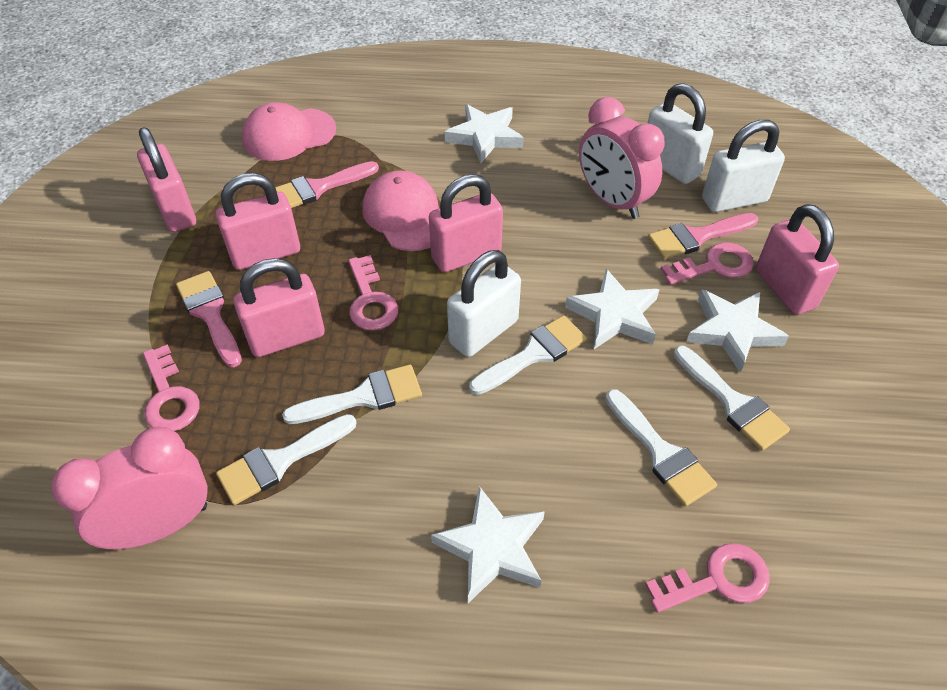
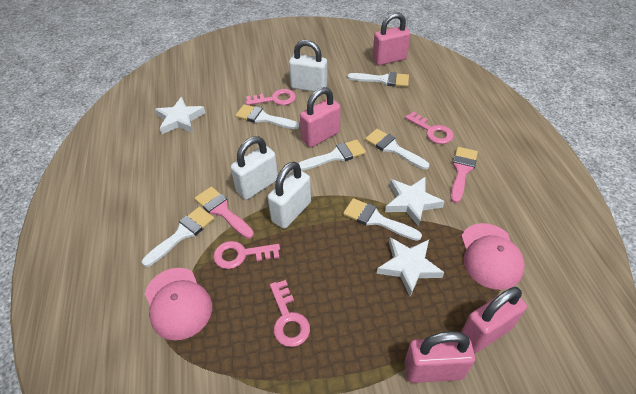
pink brush: 3 -> 2
pink clock: 2 -> 0
pink padlock: 5 -> 4
white brush: 5 -> 6
white star: 4 -> 3

